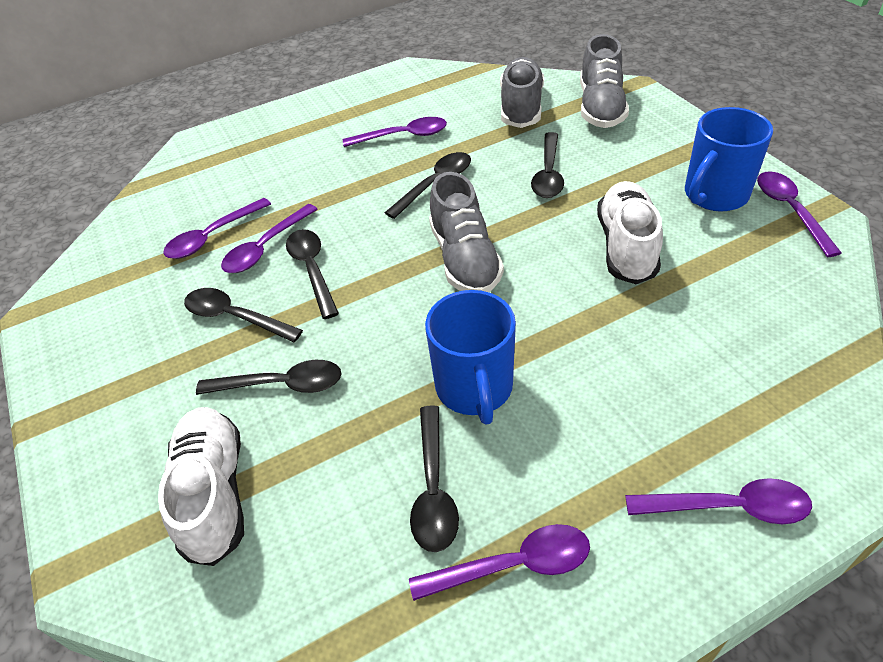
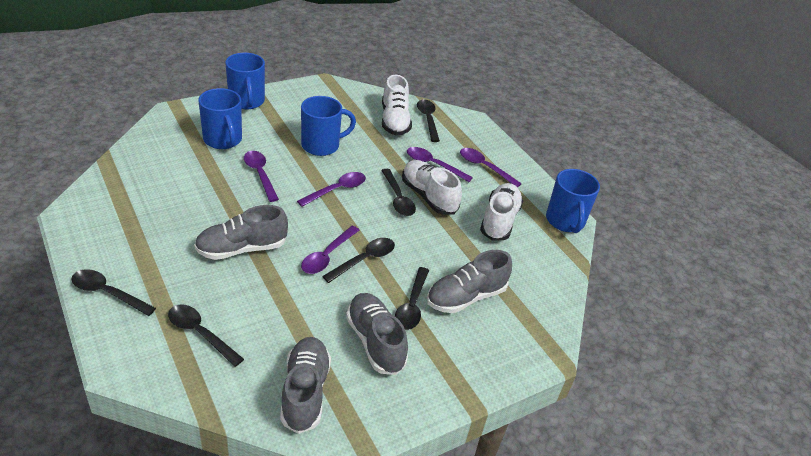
blue mug: 2 -> 4
grey shoe: 3 -> 4
purple spoon: 6 -> 5
white shoe: 2 -> 3

